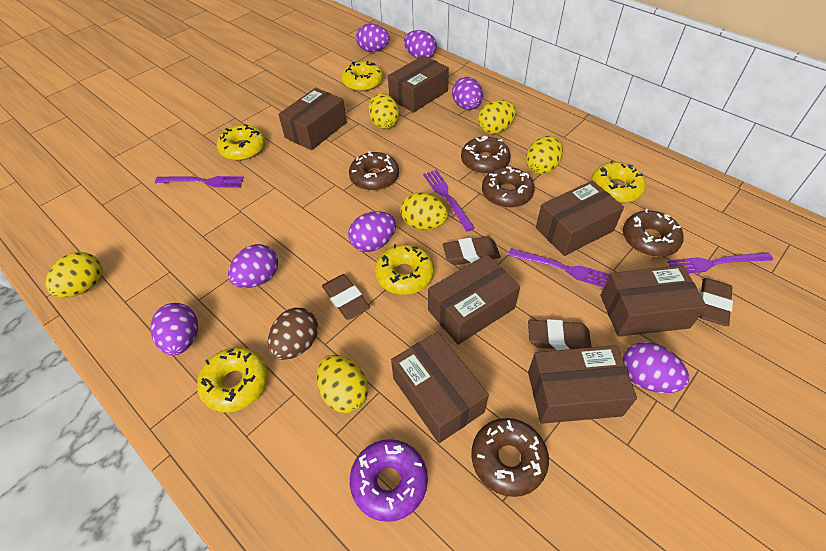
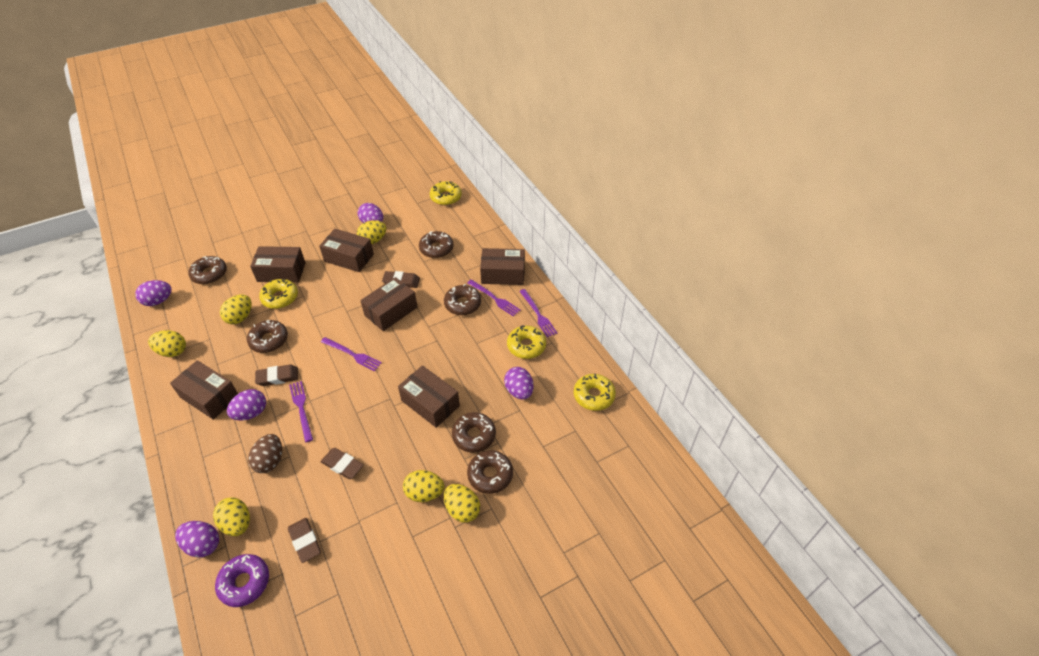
brown box: 7 -> 6
brown donut: 5 -> 6
purple egg: 7 -> 5
yellow donut: 5 -> 4

